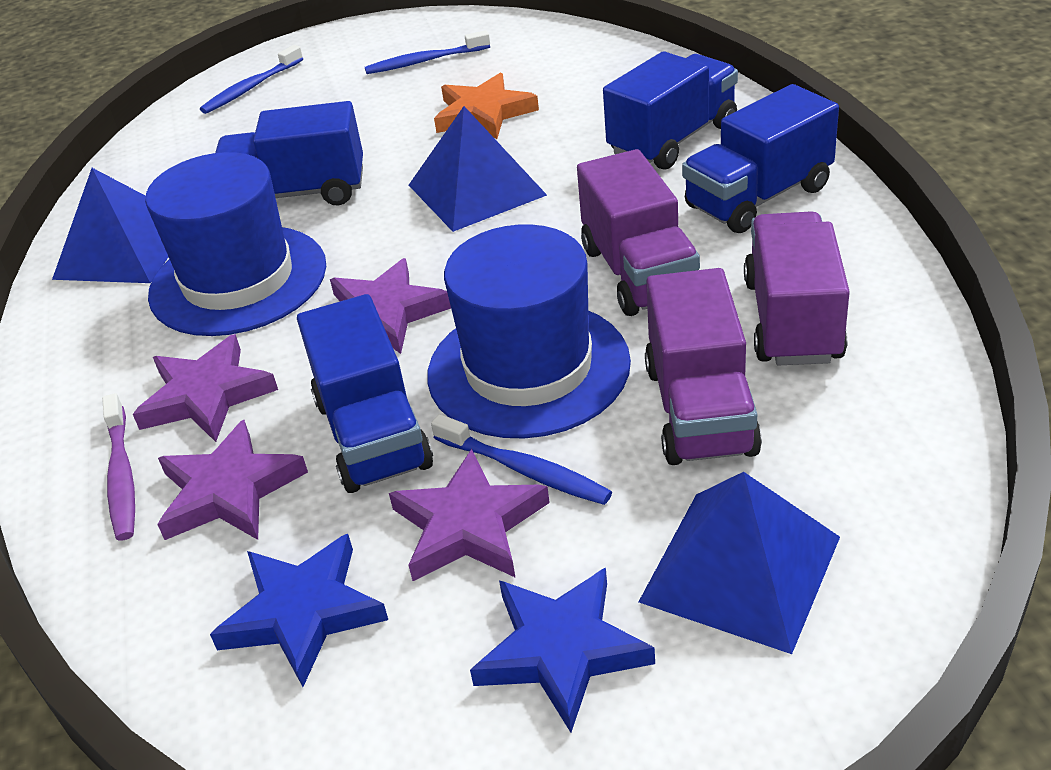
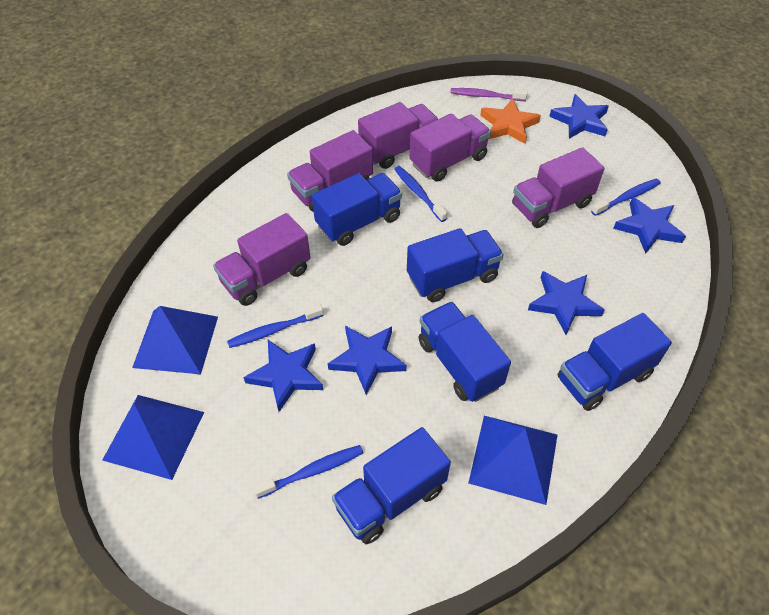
blue hat: 2 -> 0
blue star: 2 -> 5
blue toothbrush: 3 -> 4
blue truck: 4 -> 5
purple star: 4 -> 0
purple truck: 3 -> 5

